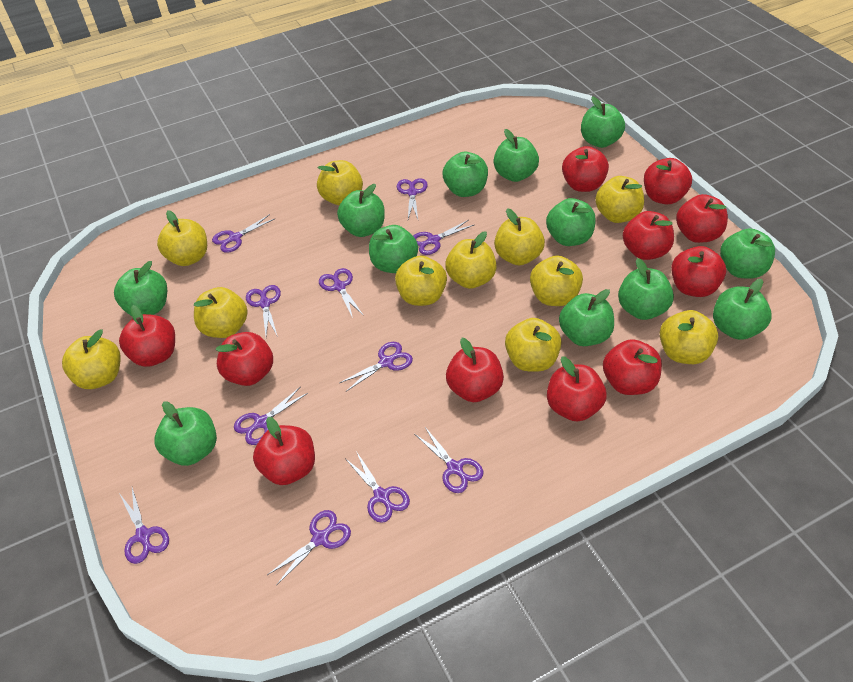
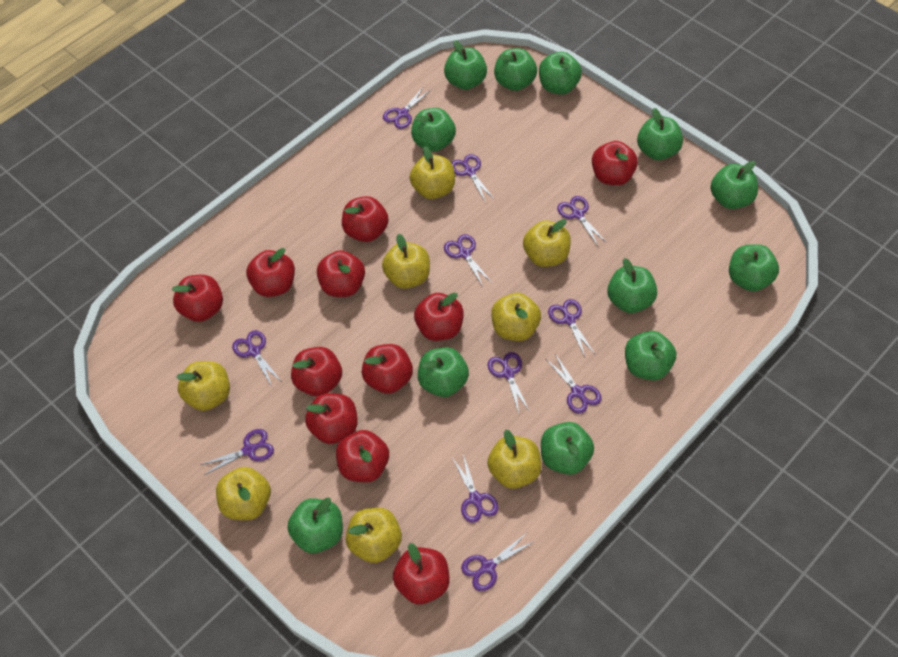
yellow apple: 11 -> 8

